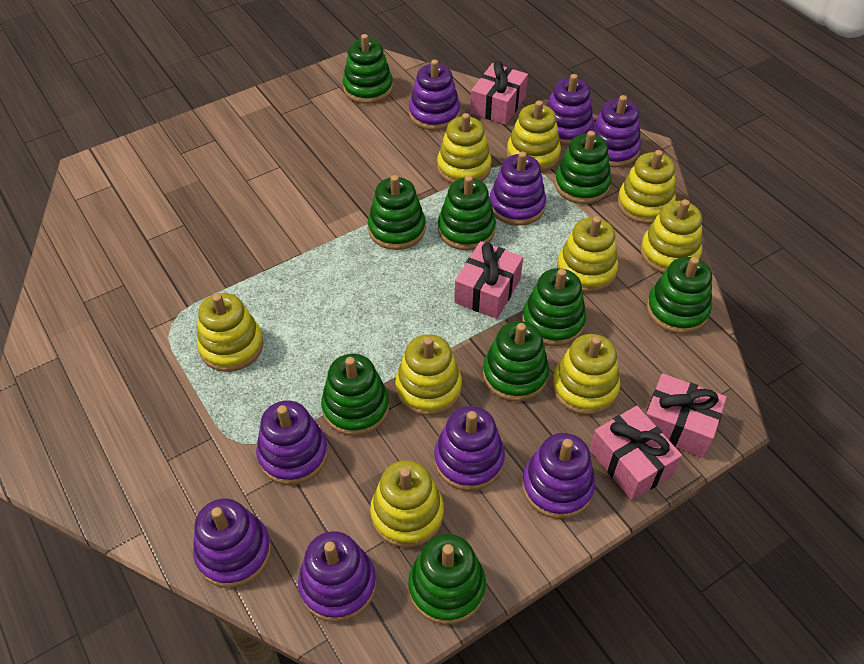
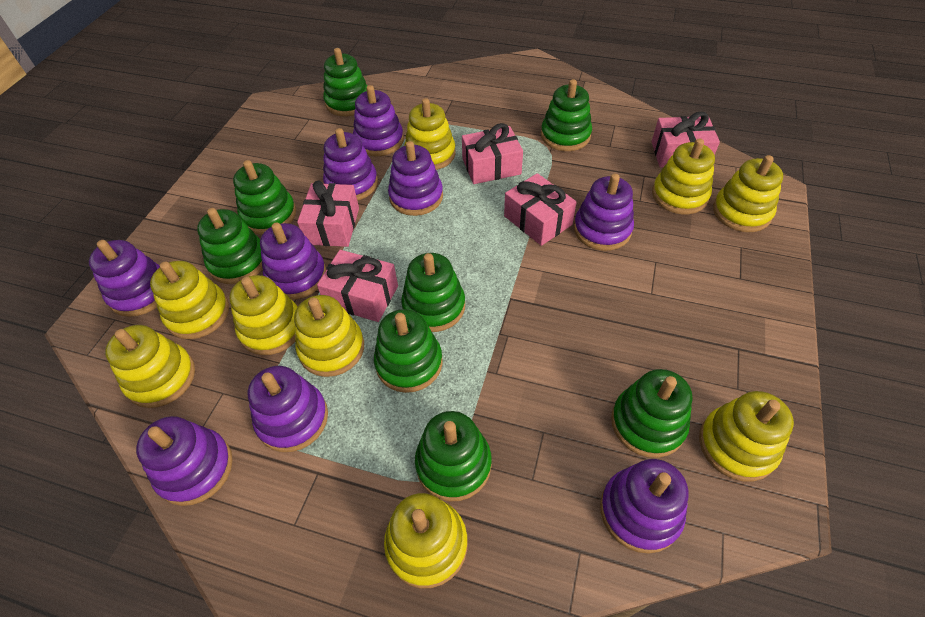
green stacking toy: 9 -> 8
pink gift: 4 -> 5

